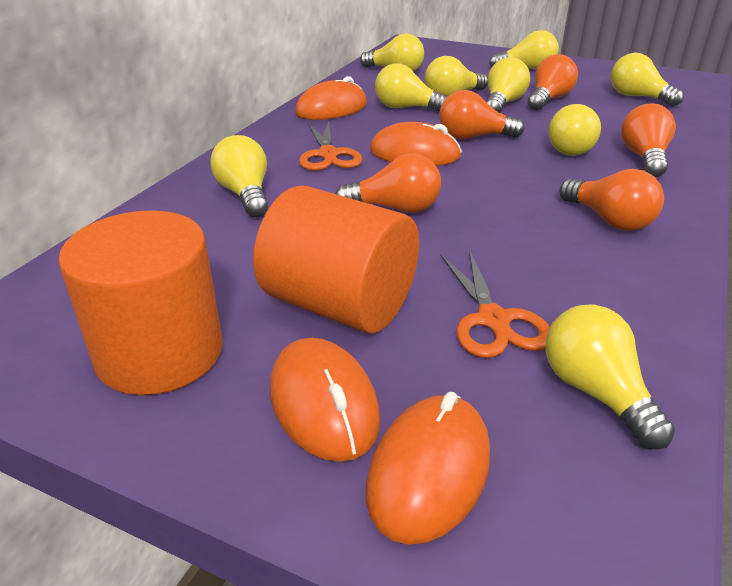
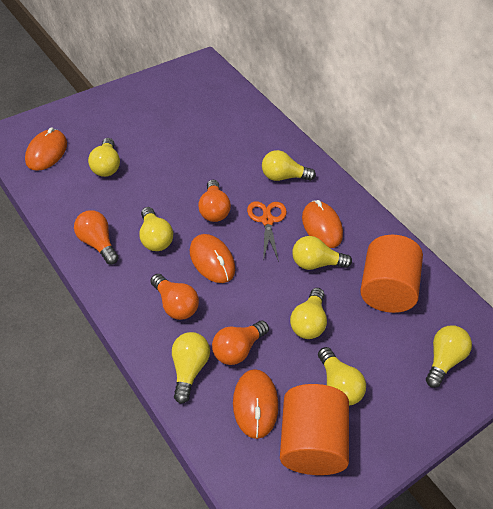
orange light bulb: 5 -> 4
orange scissors: 2 -> 1
yellow light bulb: 9 -> 8

